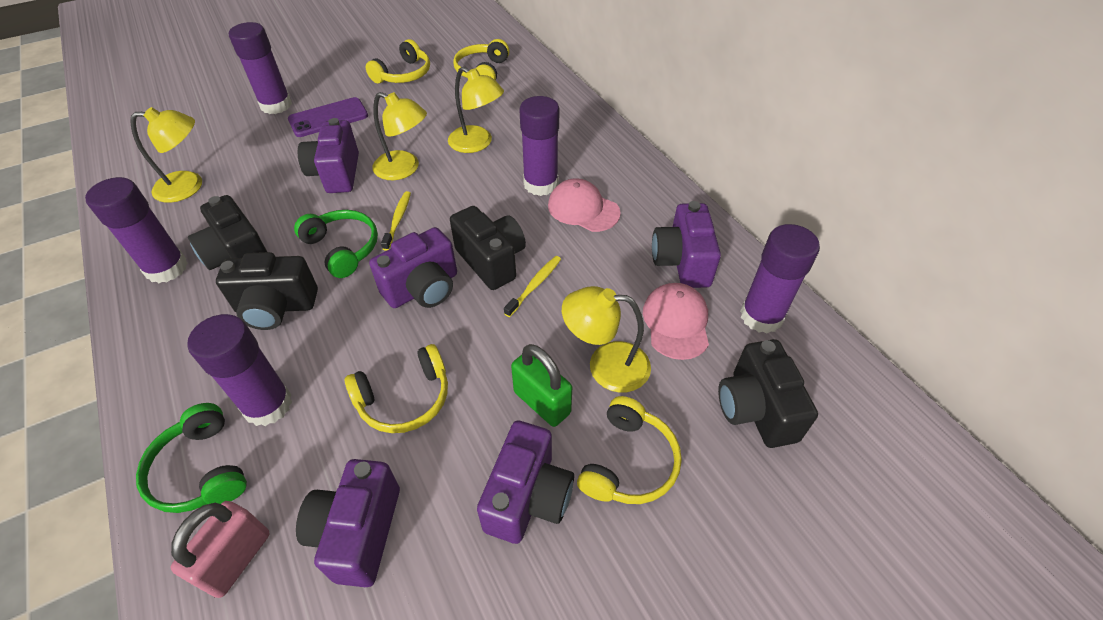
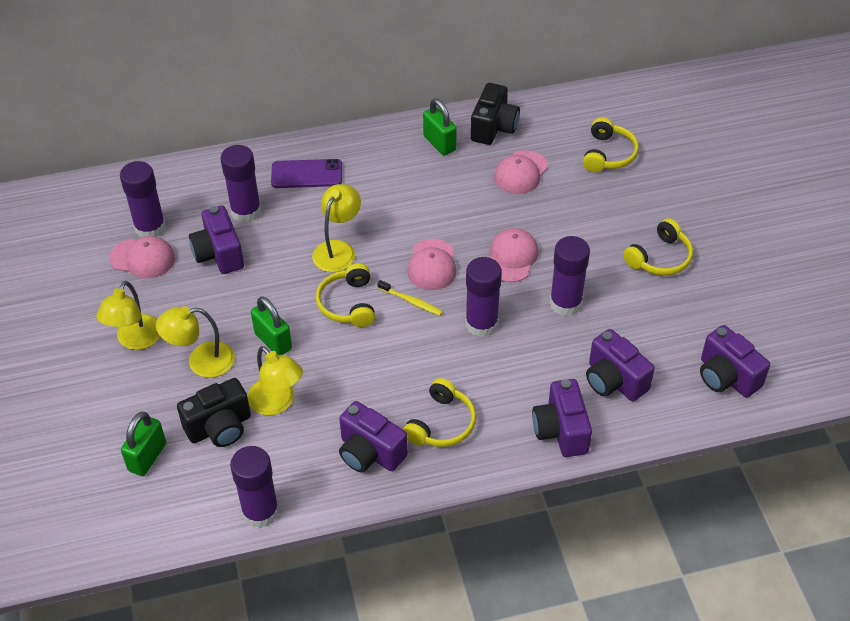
black camera: 4 -> 2
green headphones: 2 -> 0
green padlock: 1 -> 3
pink cap: 2 -> 4
pink padlock: 1 -> 0
yellow toothbrush: 2 -> 1

